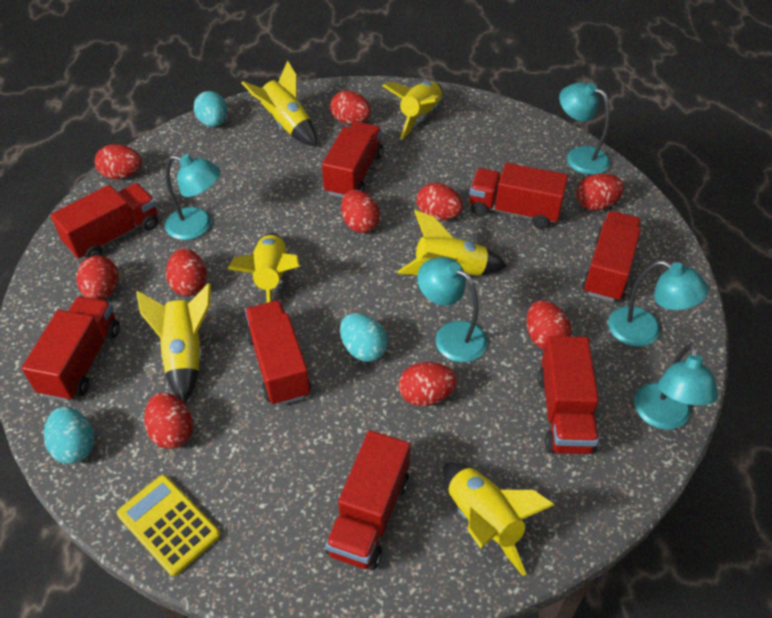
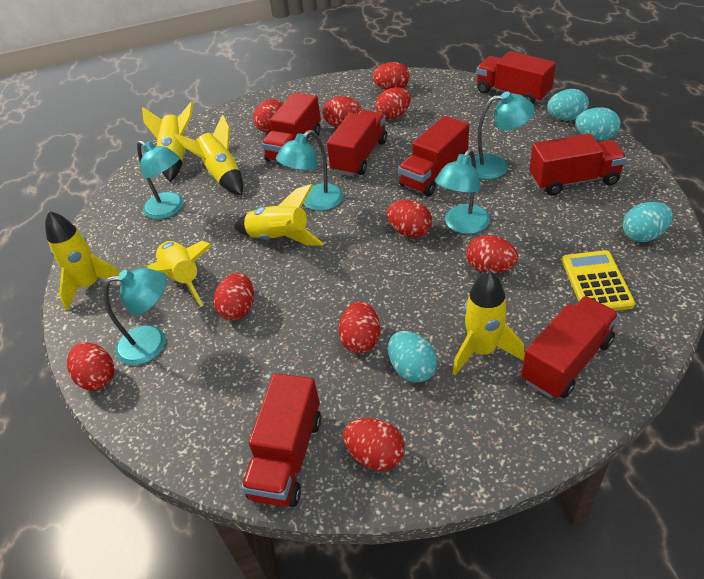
red truck: 8 -> 7
turquoise egg: 3 -> 4

